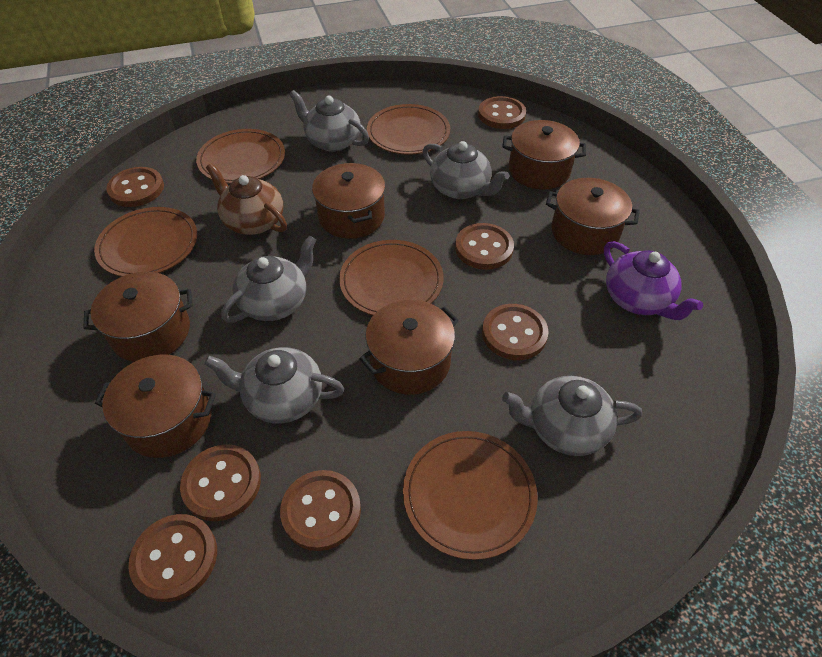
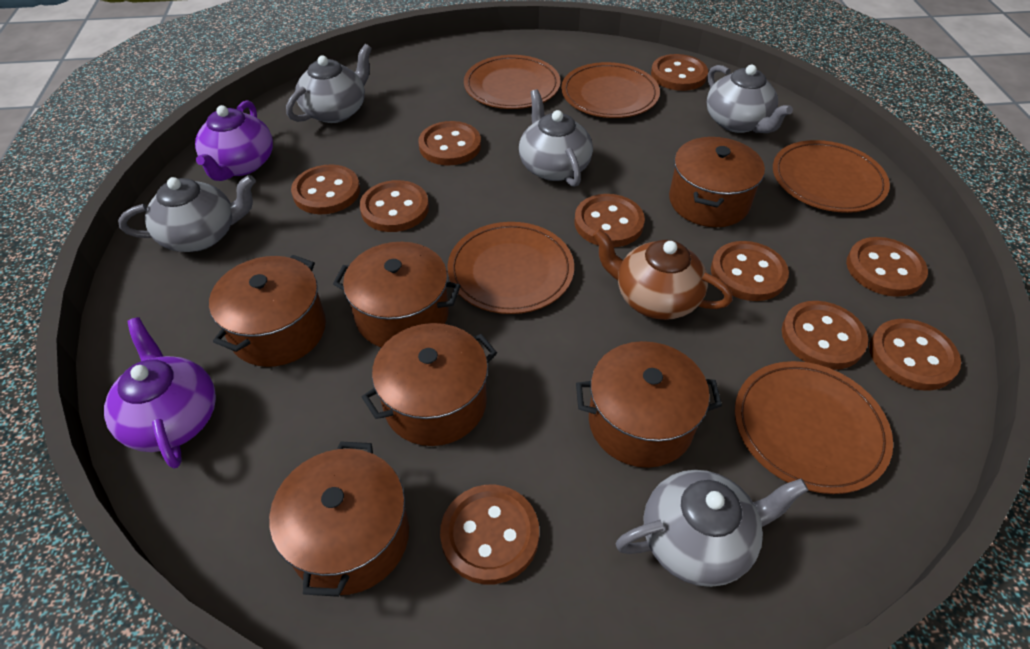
brown button: 7 -> 10
purple teapot: 1 -> 2

